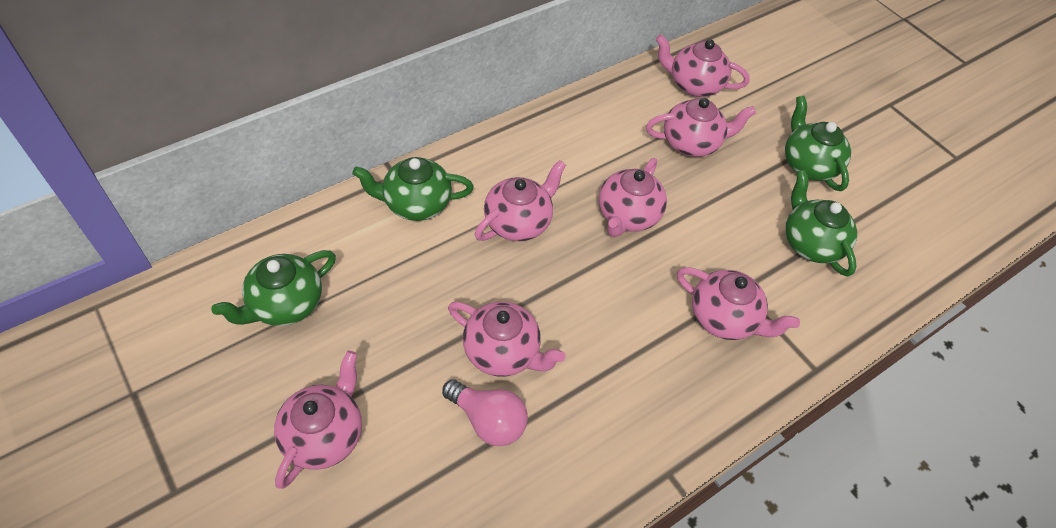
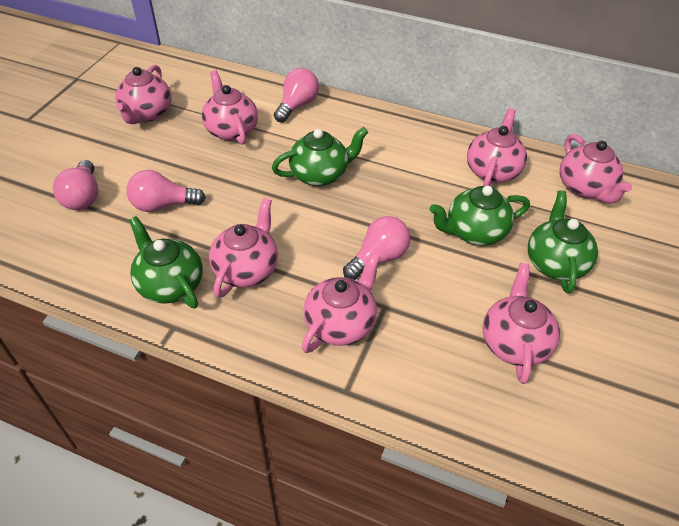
pink light bulb: 1 -> 4

